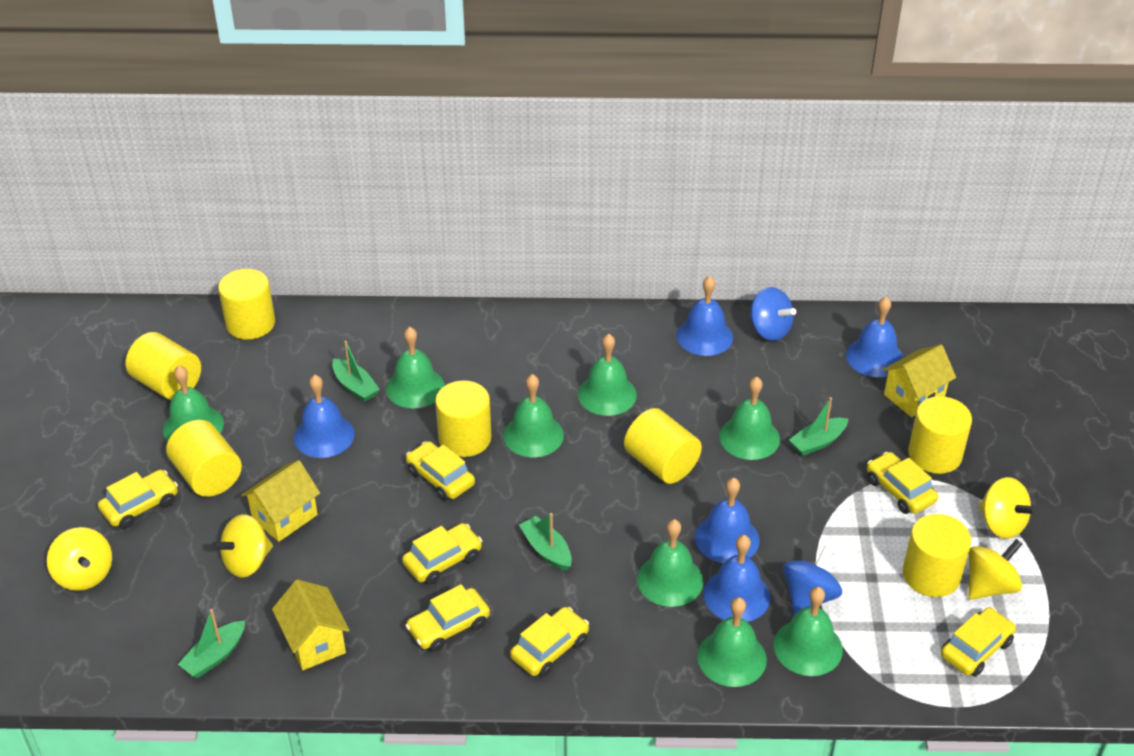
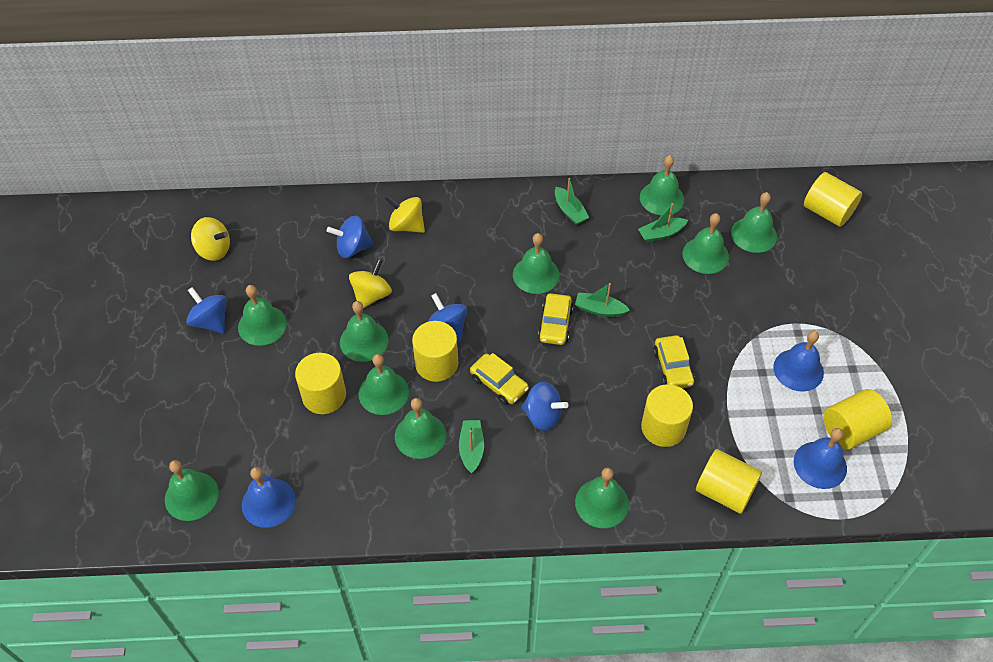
blue bell: 5 -> 3
blue spinning top: 2 -> 4
green bell: 8 -> 10
yellow car: 7 -> 3
yellow cylinder: 7 -> 6
yellow house: 3 -> 0
yellow spinning top: 4 -> 3

